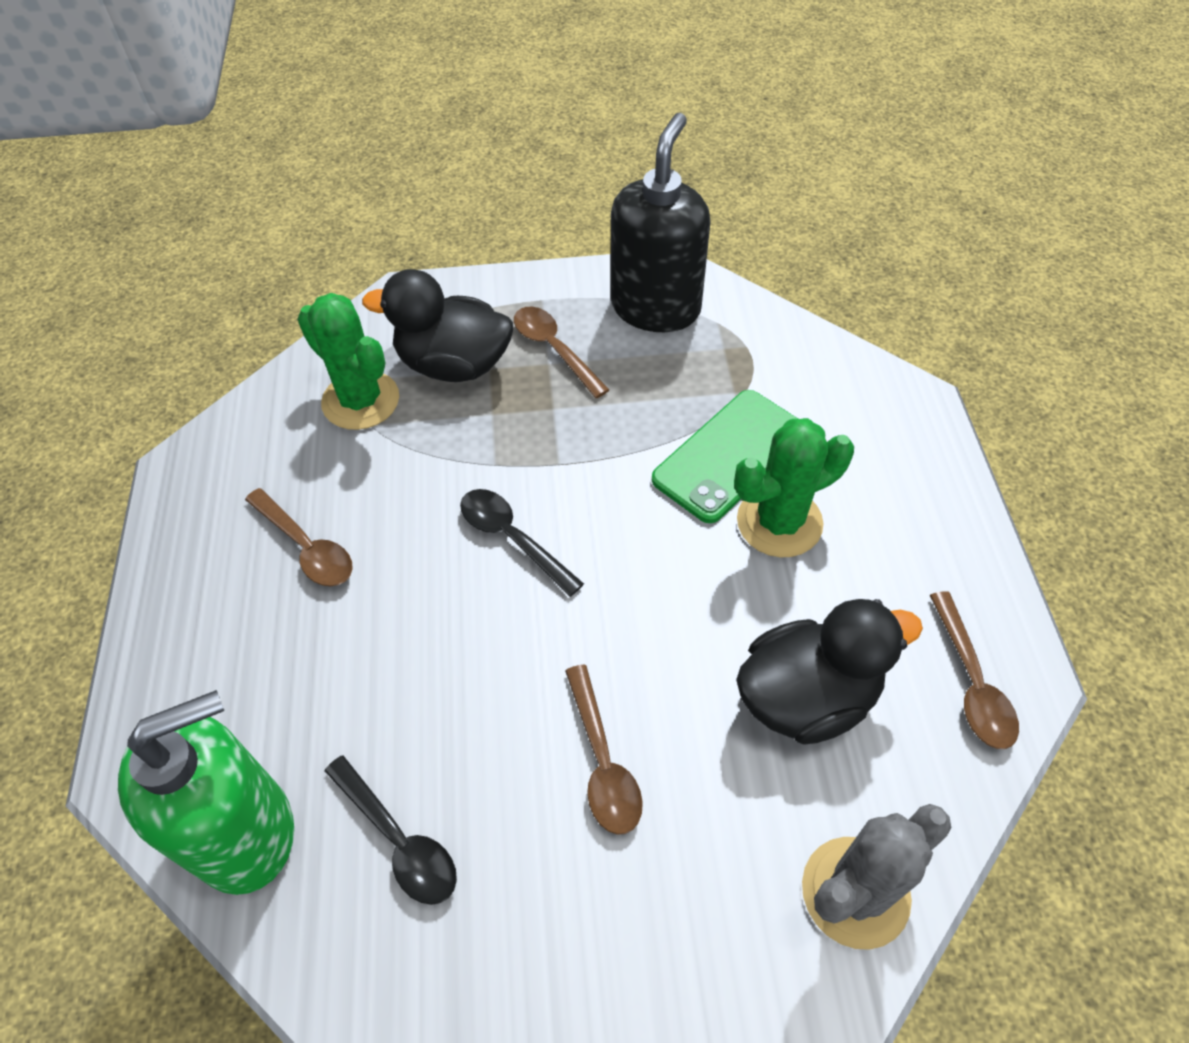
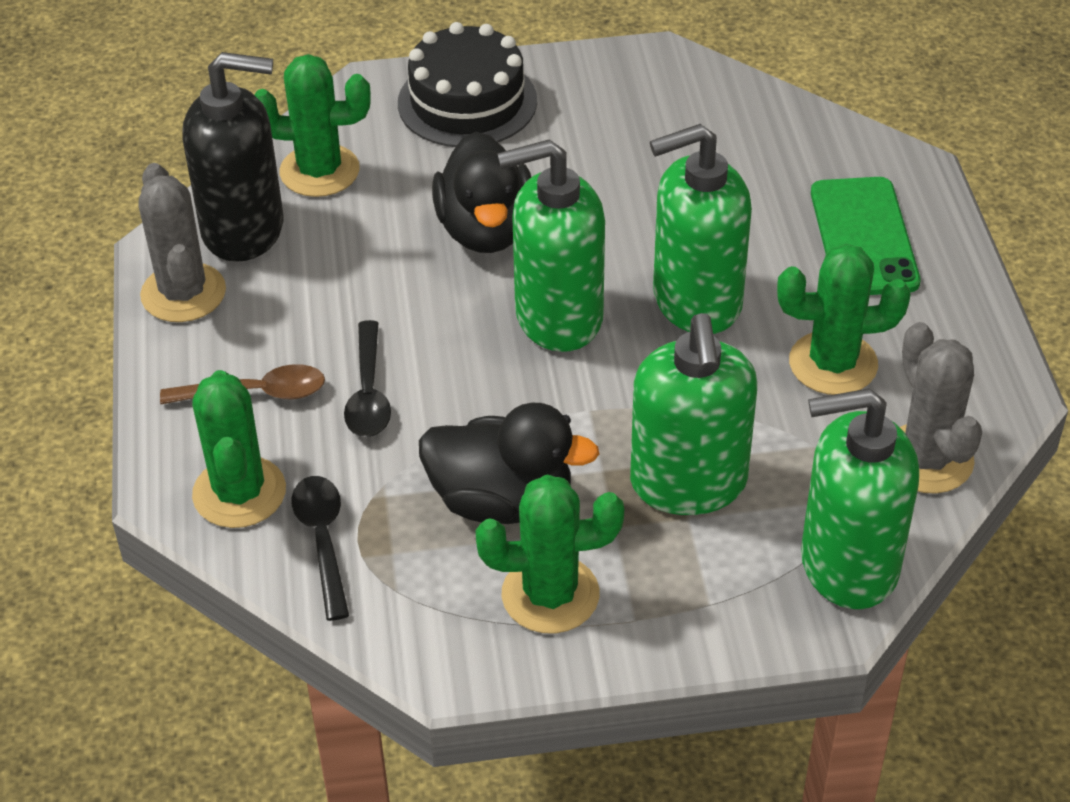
black cake: 0 -> 1
brown spoon: 4 -> 1
green cactus: 2 -> 4
green soap dispenser: 1 -> 4
grey cactus: 1 -> 2

